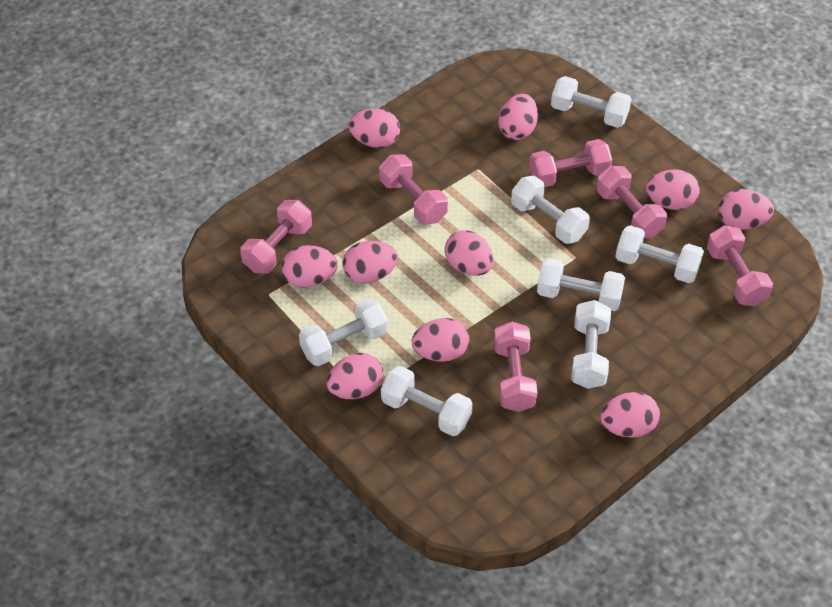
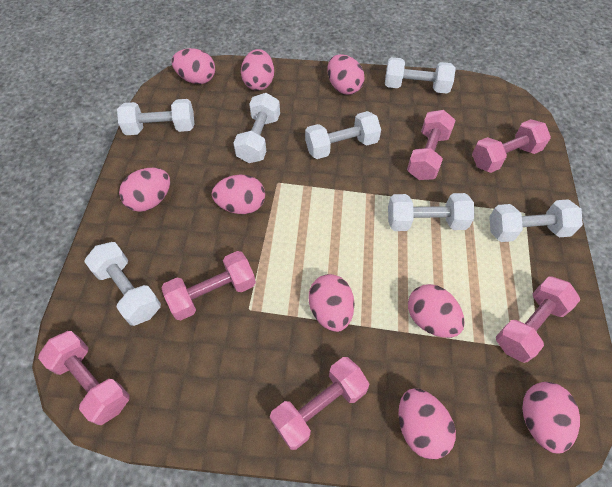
pink egg: 10 -> 9

